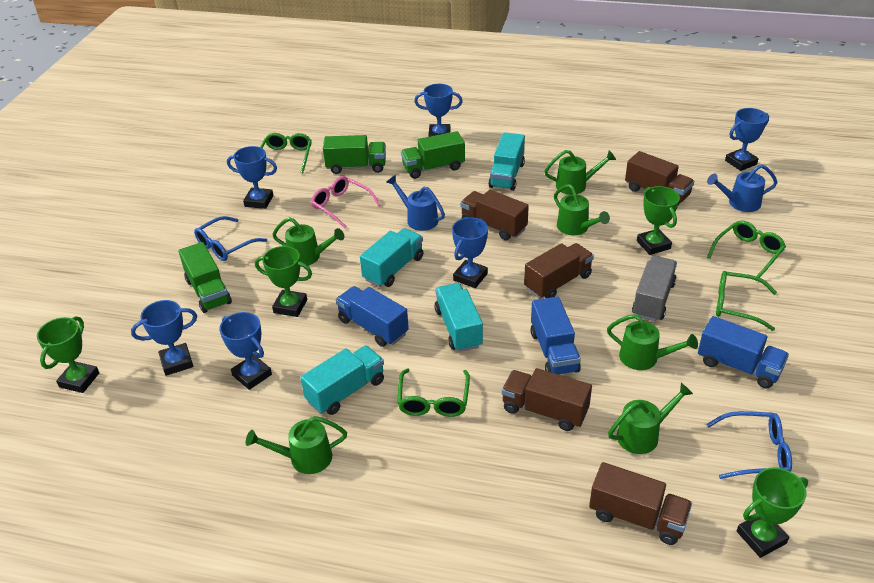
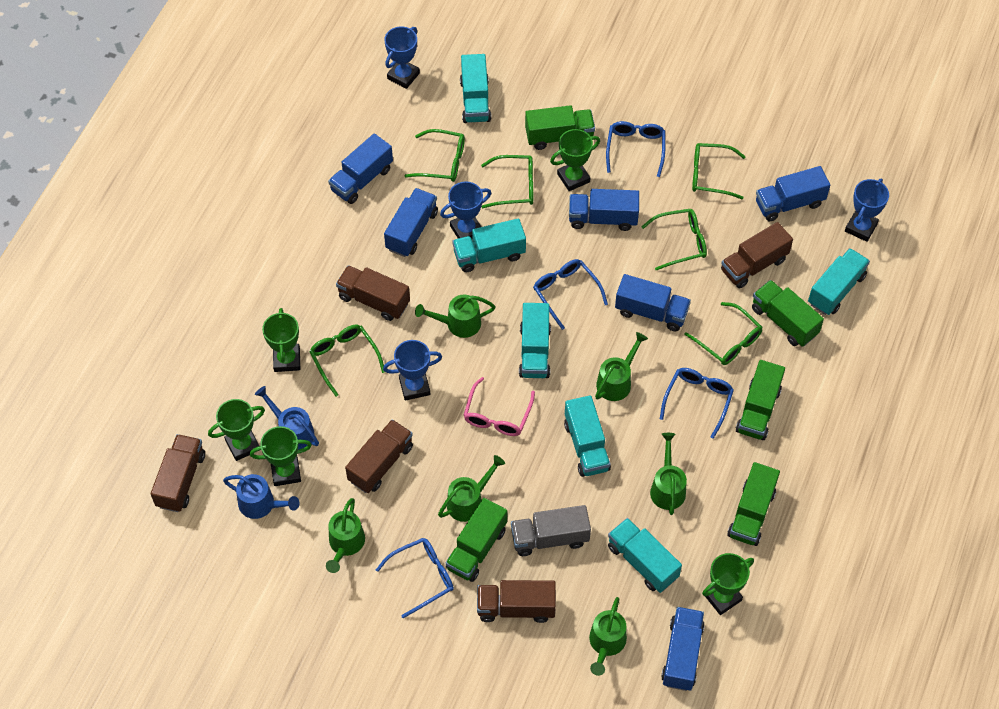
blue glasses: 2 -> 4
blue trophy: 6 -> 4
blue truck: 3 -> 6
green glasses: 4 -> 6
green trophy: 4 -> 5
green truck: 3 -> 5
turquoise truck: 4 -> 6

